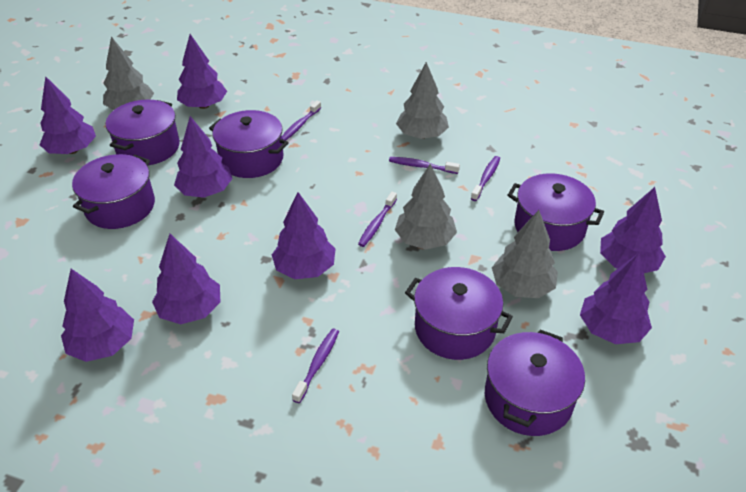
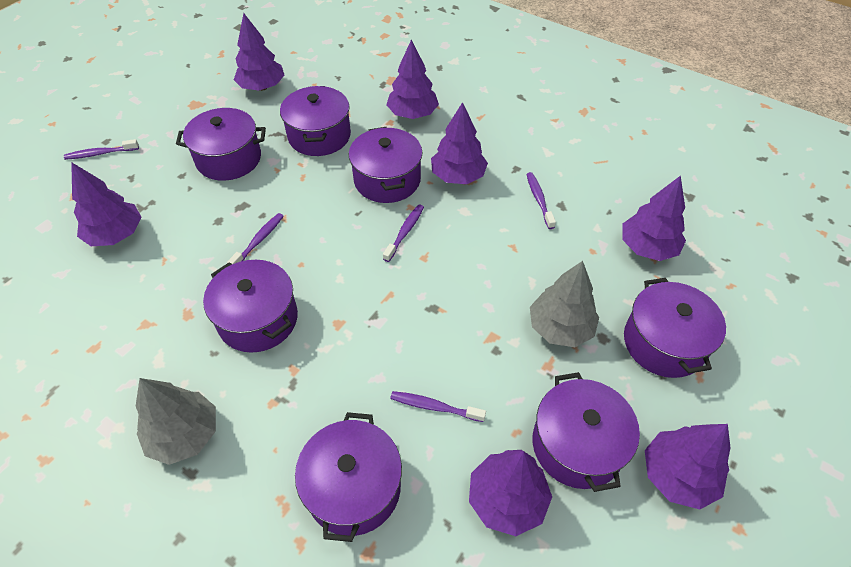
grey tree: 4 -> 2
purple pot: 6 -> 7
purple tree: 8 -> 7

